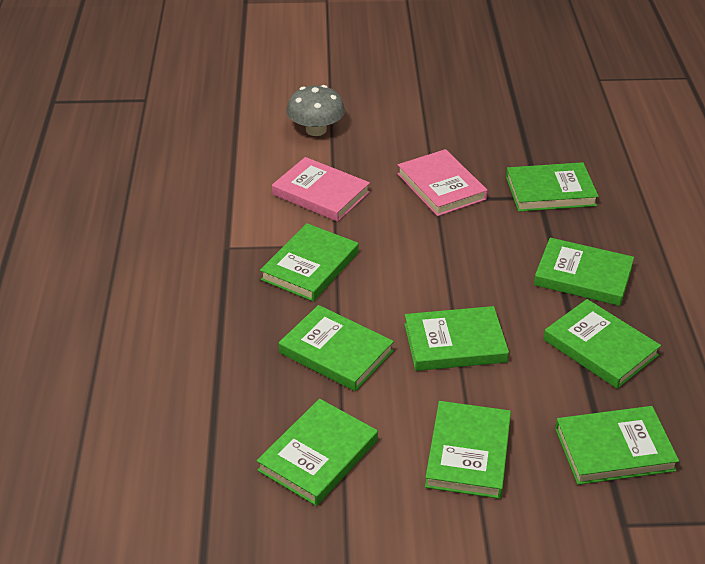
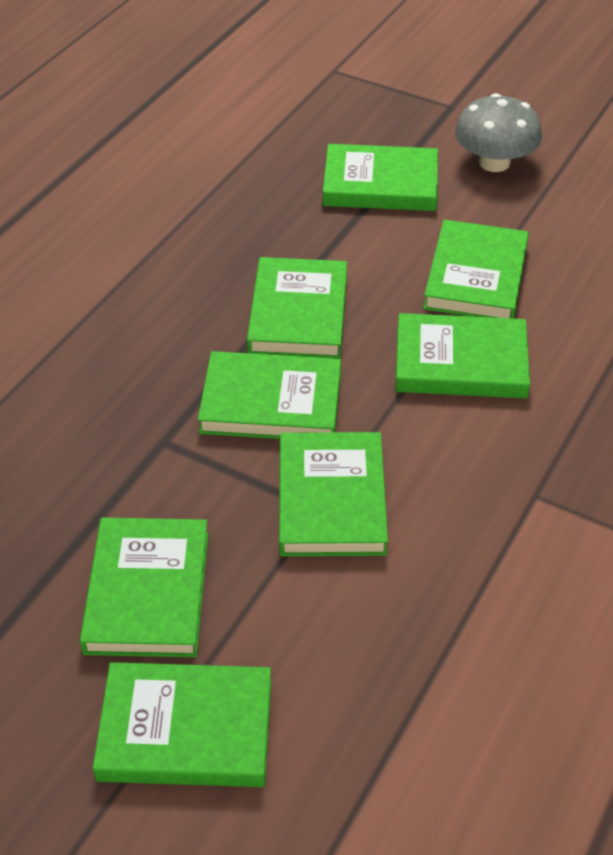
green book: 9 -> 8
pink book: 2 -> 0

